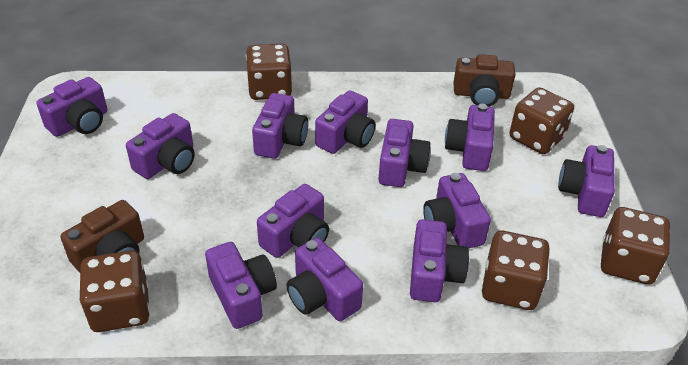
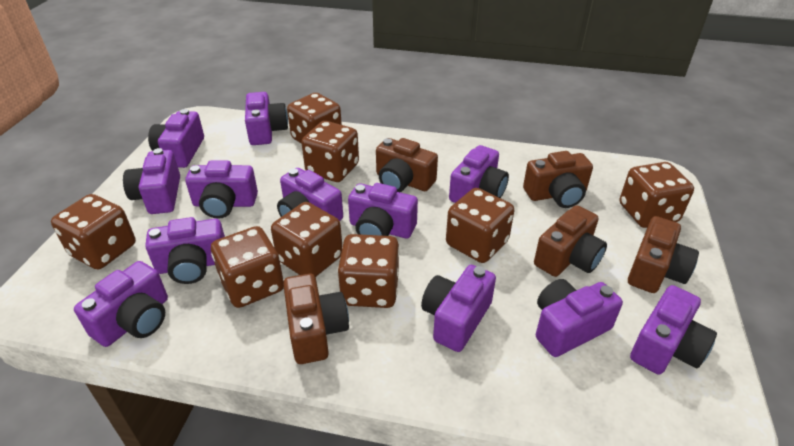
brown camera: 2 -> 5
brown dice: 5 -> 8

